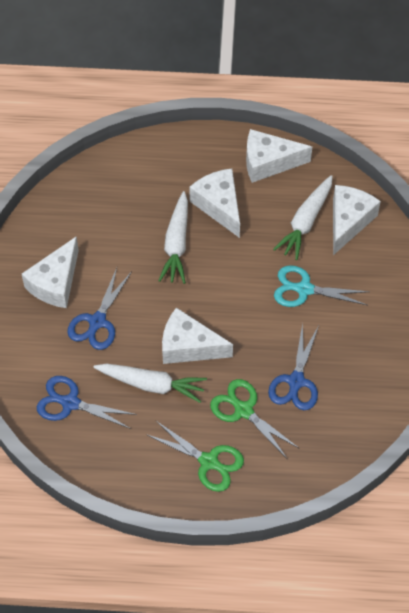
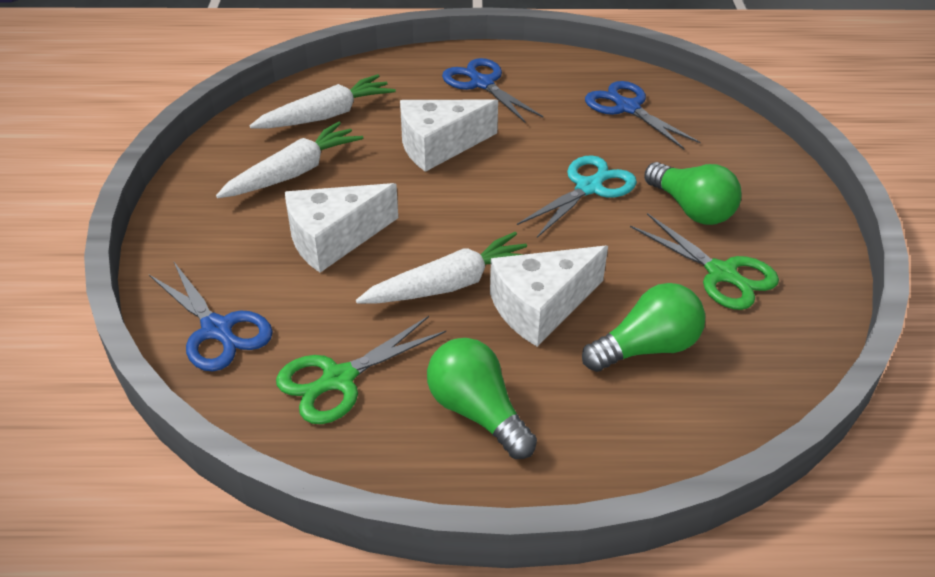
green light bulb: 0 -> 3
white cheese: 5 -> 3

